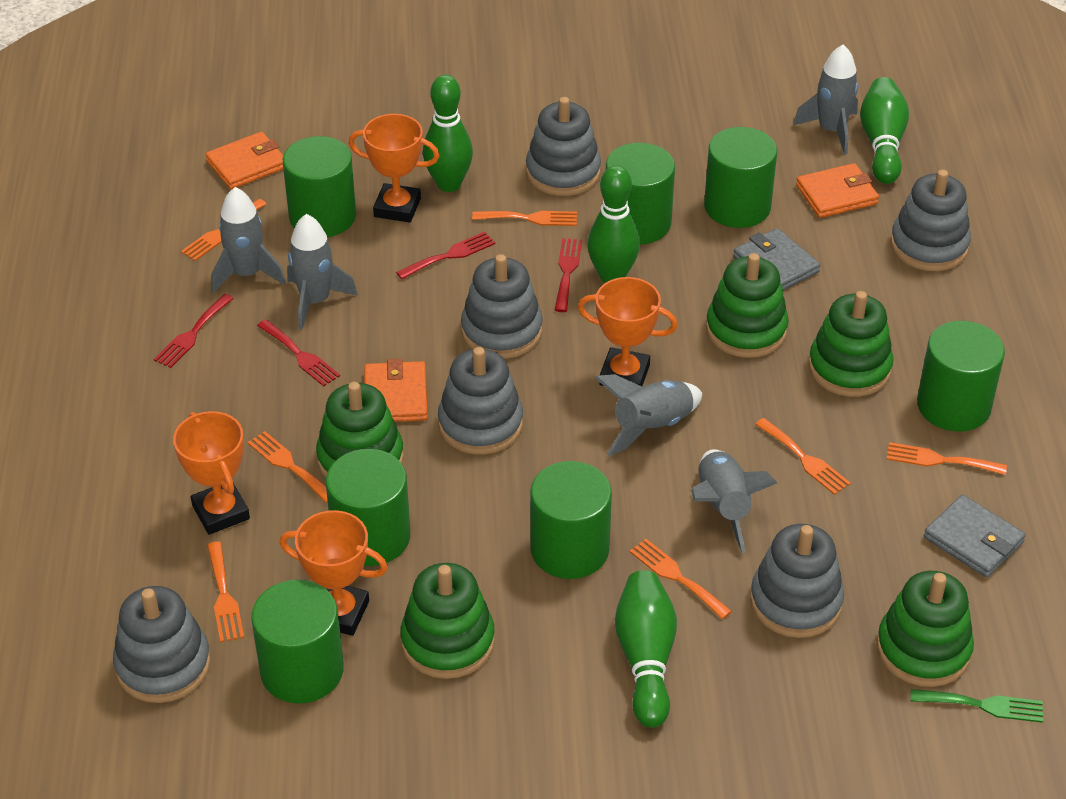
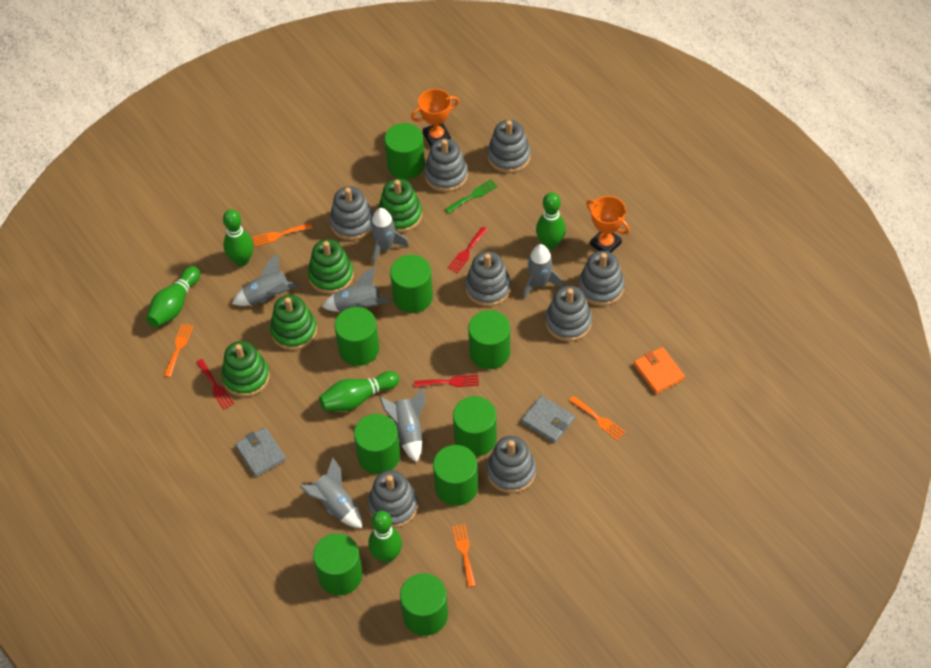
green bowling pin: 4 -> 5
green cylinder: 7 -> 9
green stacking toy: 5 -> 4
grey rocket: 5 -> 6
grey stacking toy: 6 -> 8
orange fork: 7 -> 4
orange trophy: 4 -> 2
orange wallet: 3 -> 1
red fork: 4 -> 3

